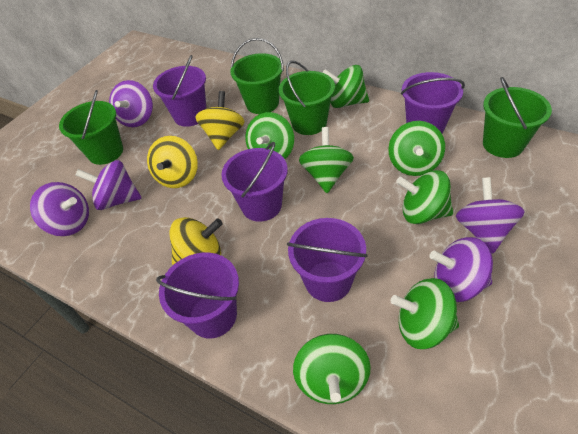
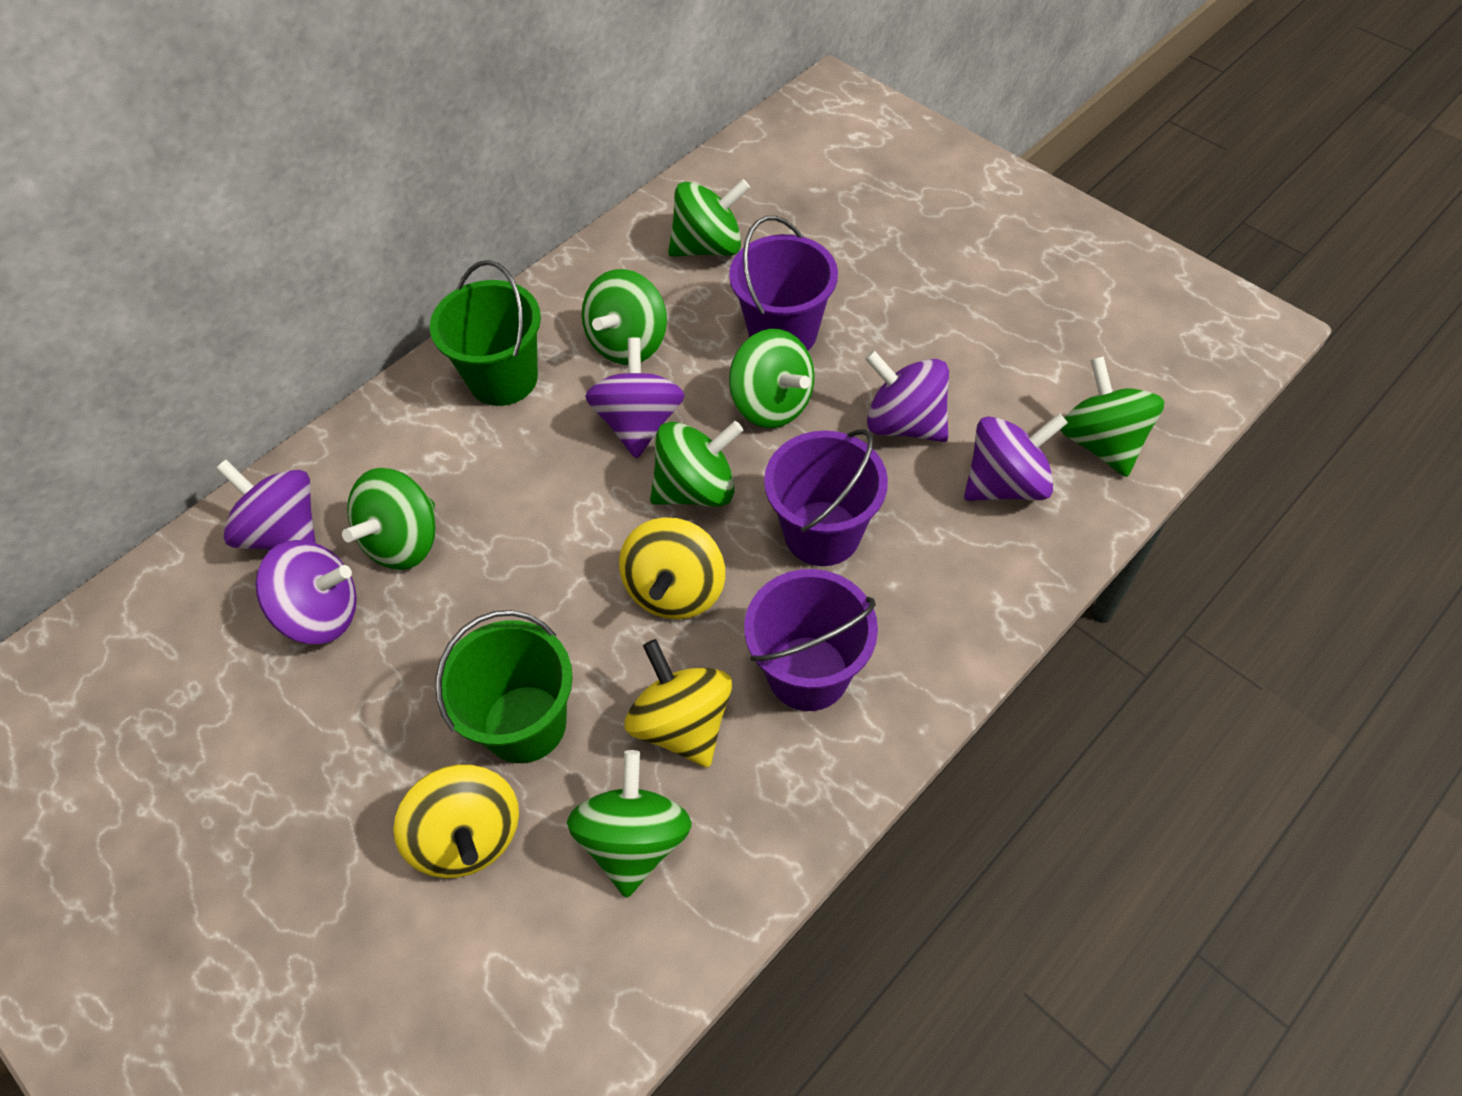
green bucket: 4 -> 2
purple bucket: 5 -> 3

